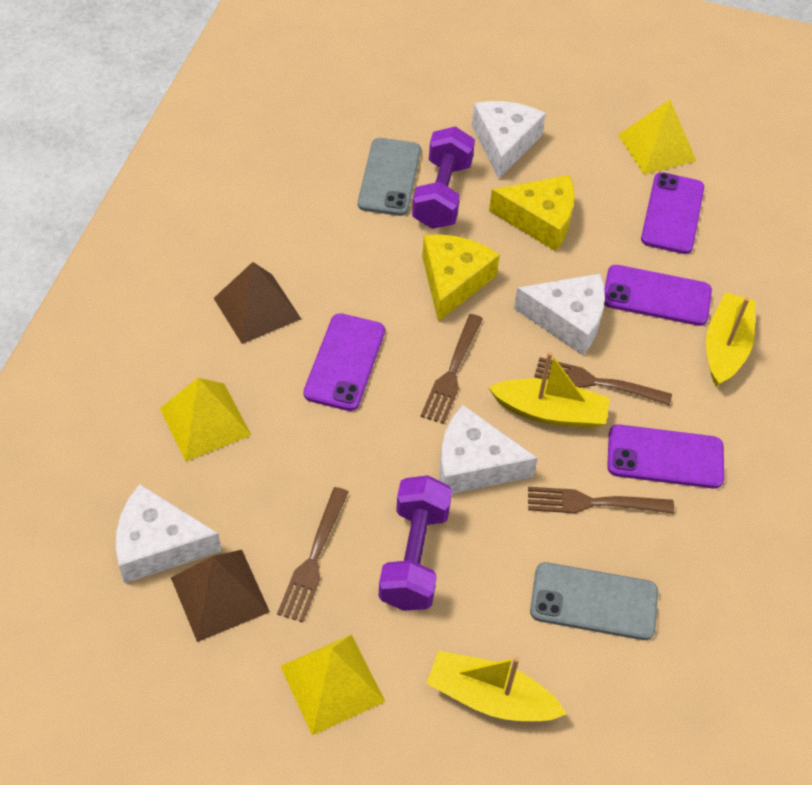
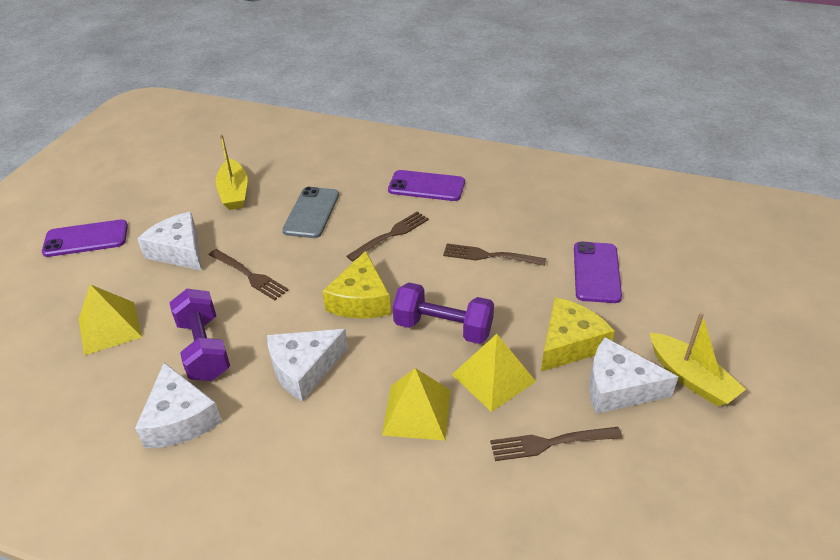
brown pyramid: 2 -> 0
grey phone: 2 -> 1
purple phone: 4 -> 3
yellow boat: 3 -> 2

